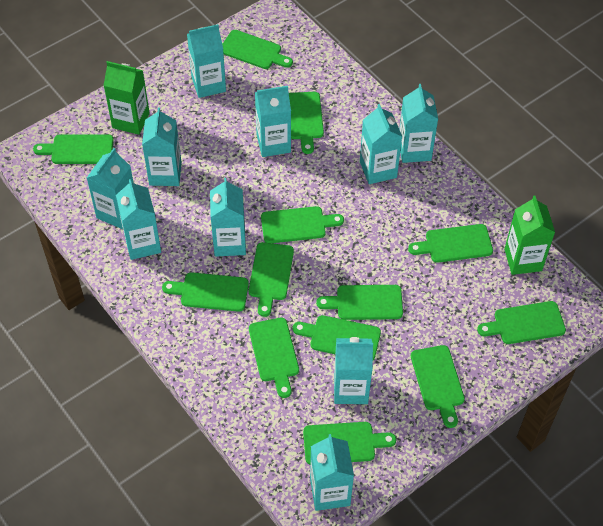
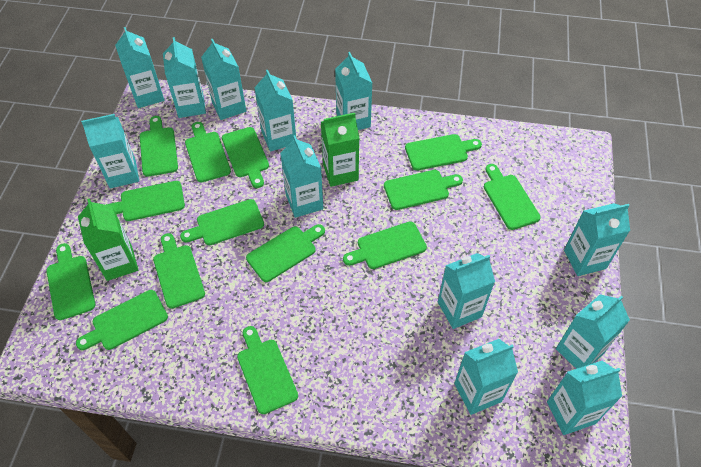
green cutting board: 13 -> 14
turquoise carton: 10 -> 12

